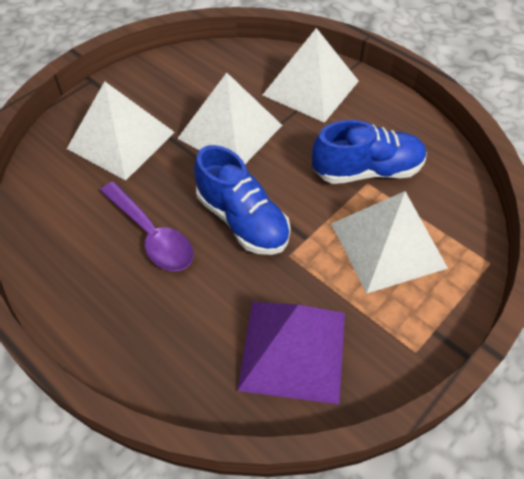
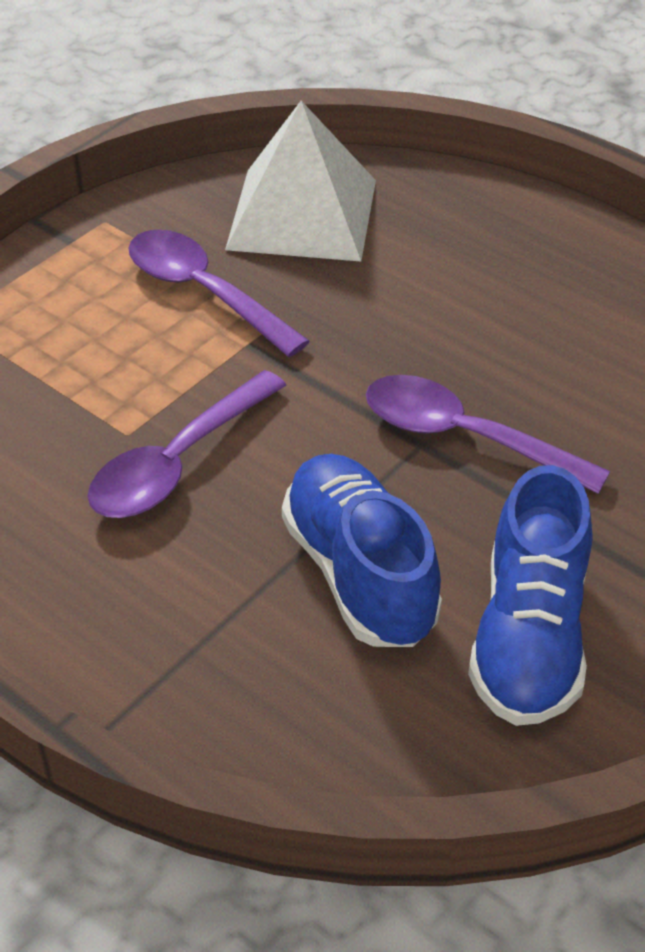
purple pyramid: 1 -> 0
purple spoon: 1 -> 3
white pyramid: 4 -> 1

